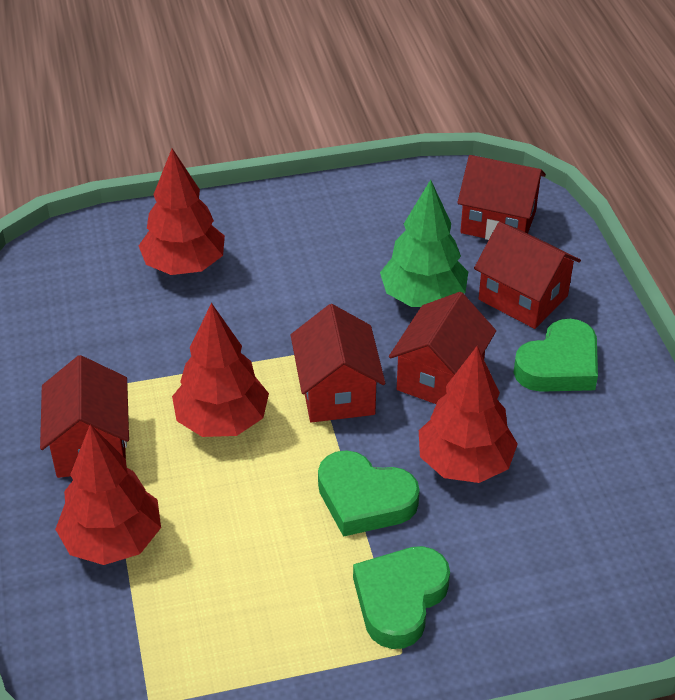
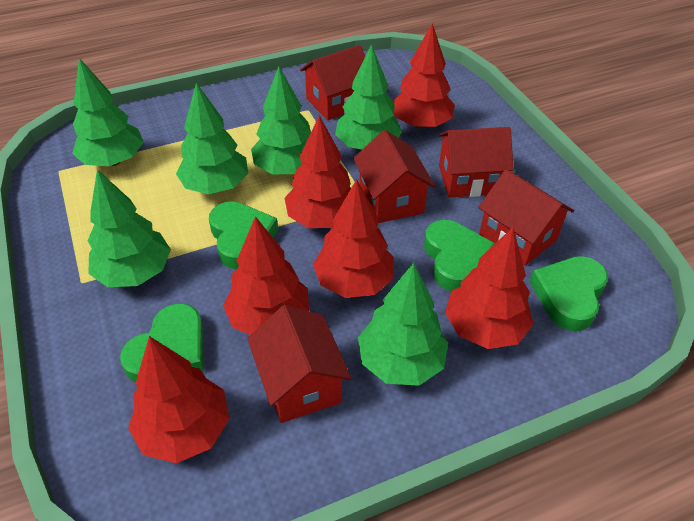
green heart: 3 -> 4
green tree: 1 -> 6
red tree: 4 -> 6

